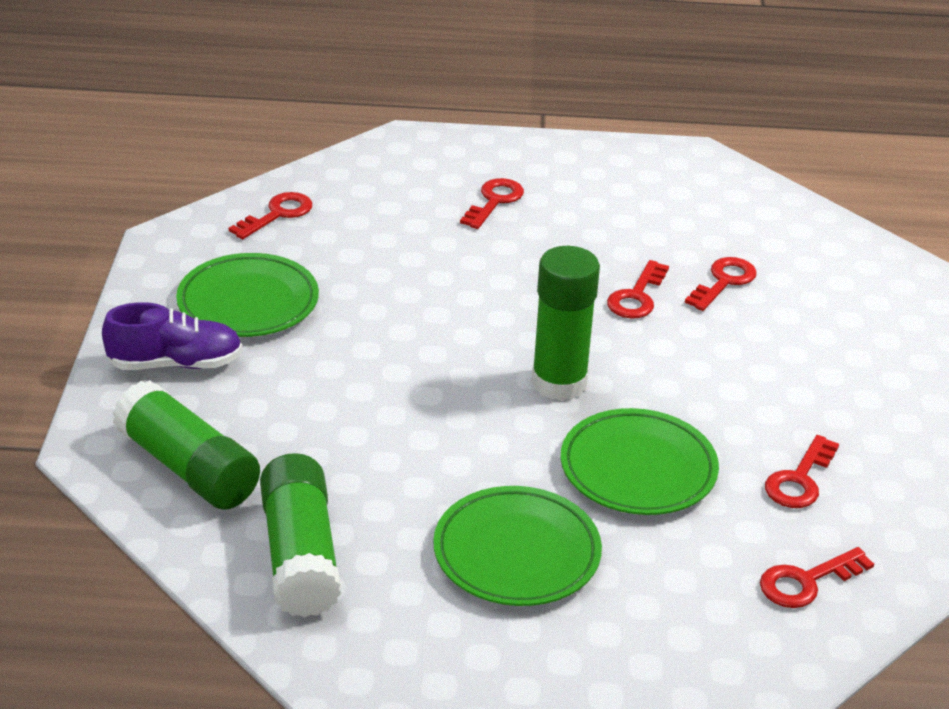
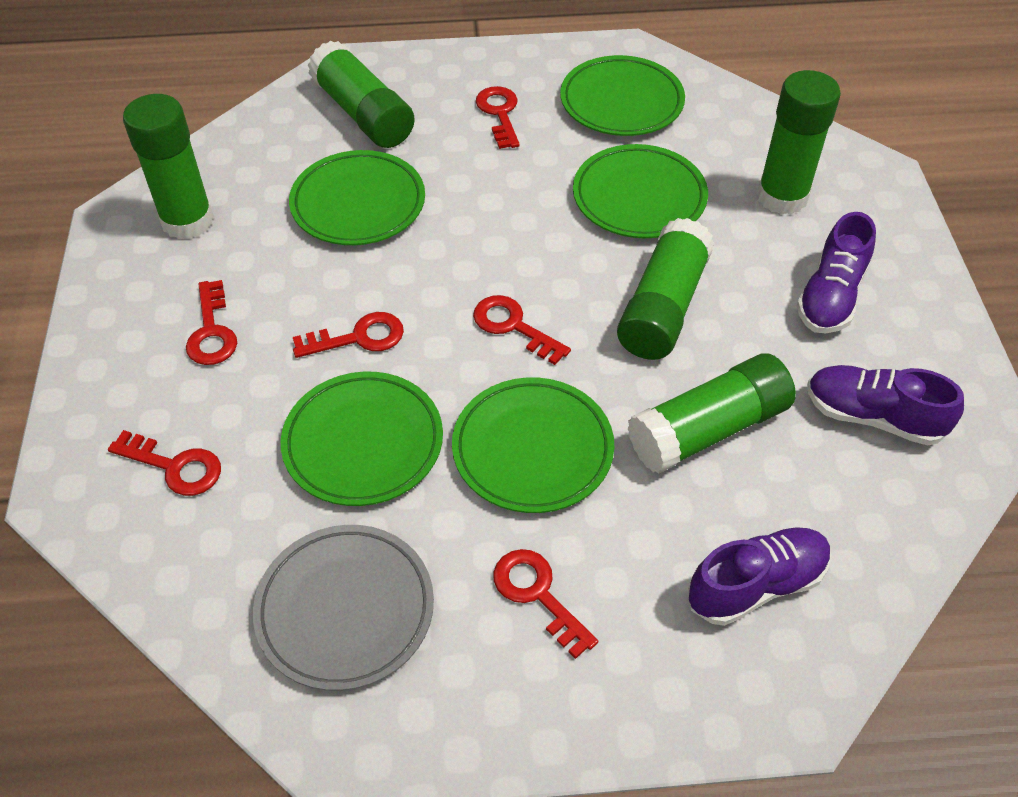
green glue stick: 3 -> 5
green plate: 3 -> 5
grey plate: 0 -> 1
purple shoe: 1 -> 3

